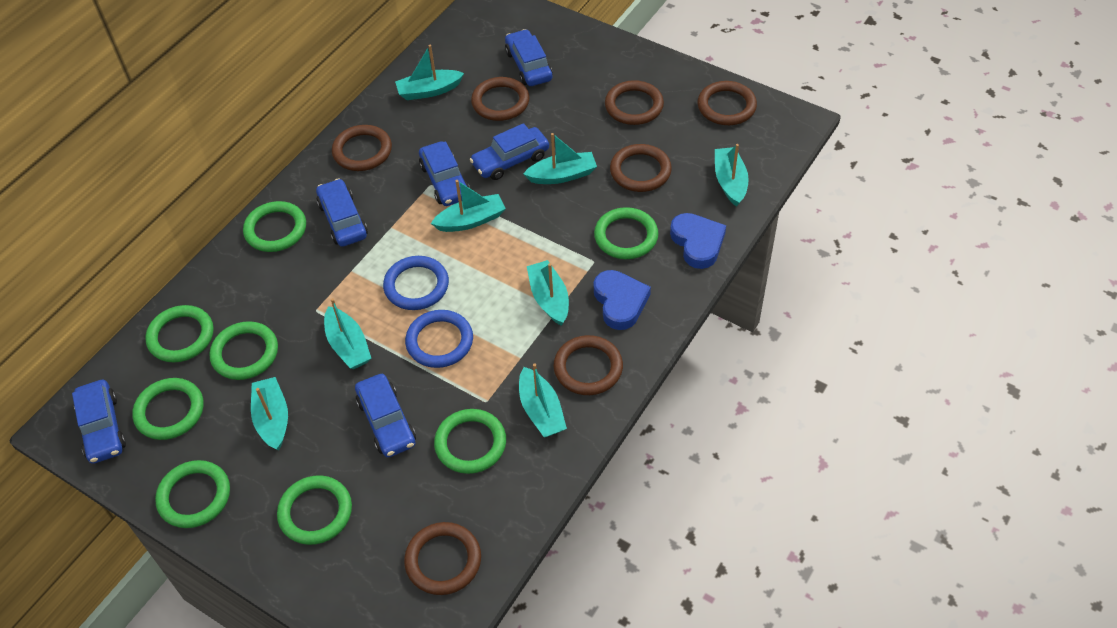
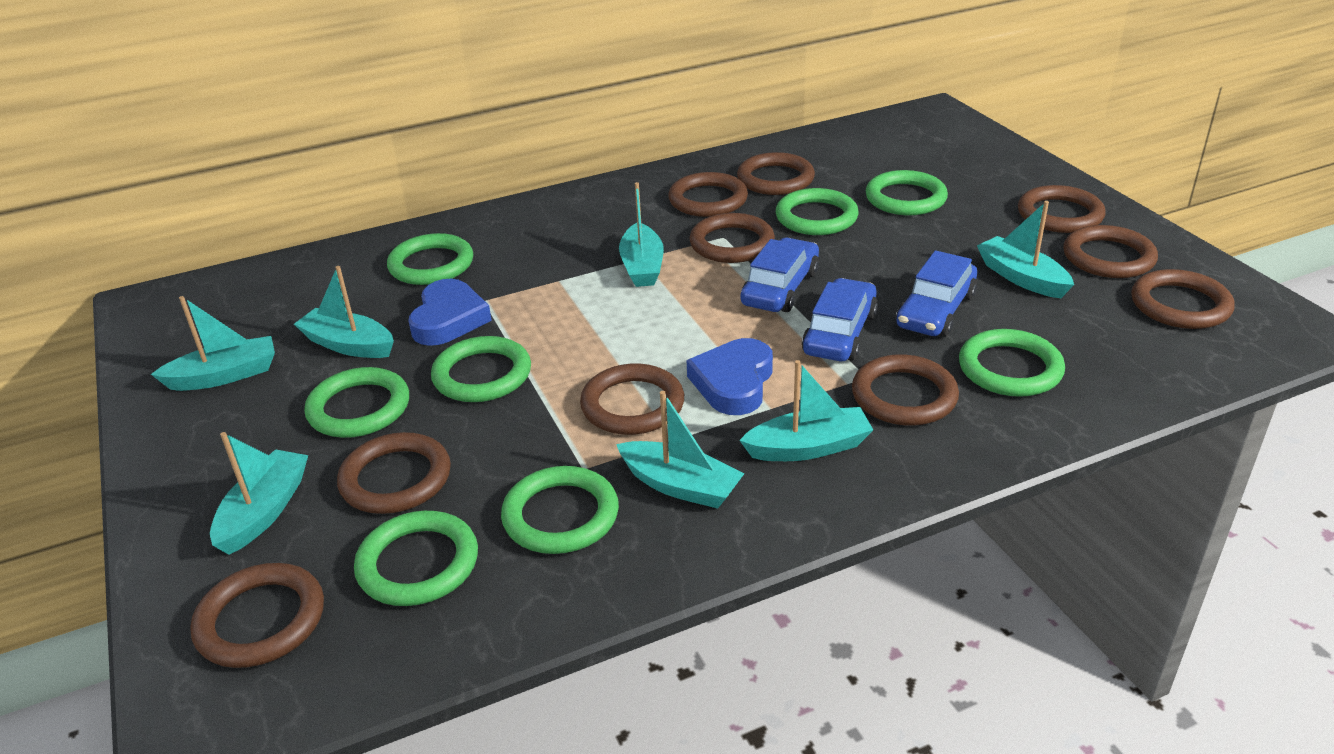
blue car: 6 -> 3
blue ring: 2 -> 0
brown ring: 7 -> 10
turquoise boat: 8 -> 7

